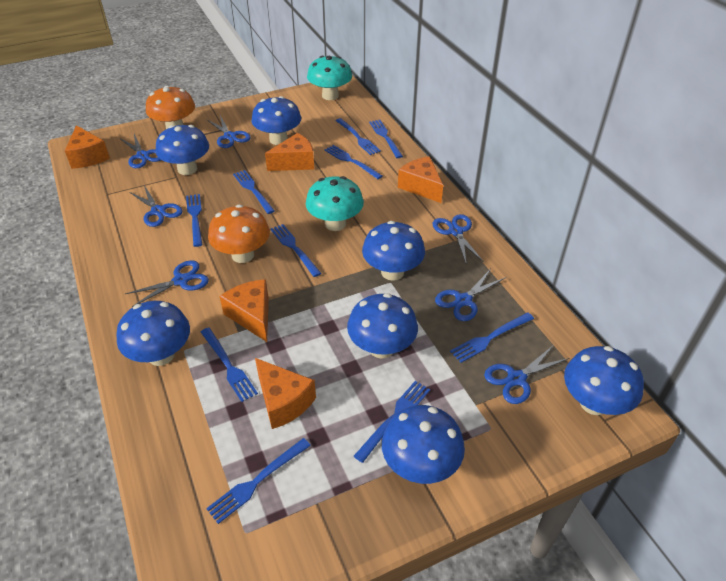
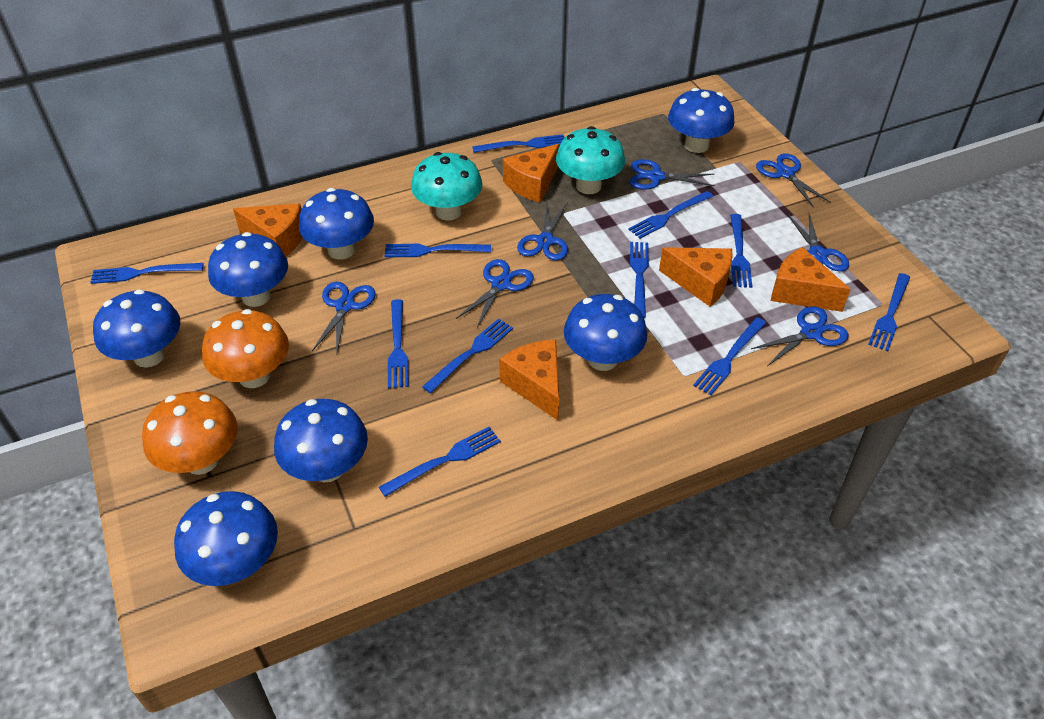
blue fork: 10 -> 11

